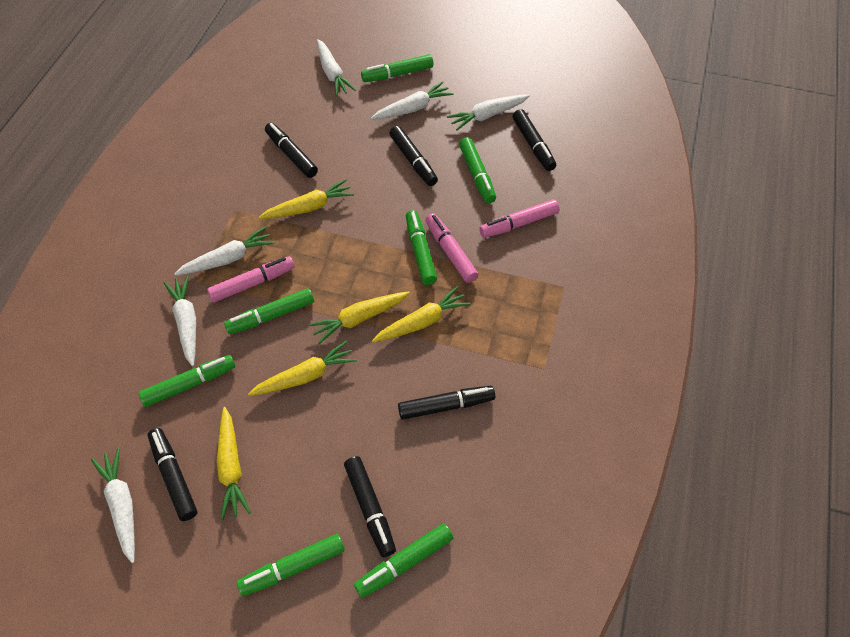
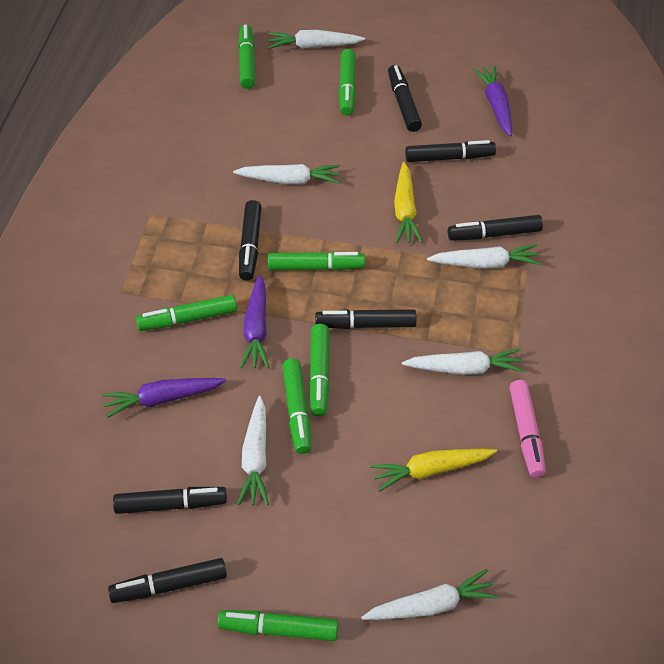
black marker: 6 -> 7
pink marker: 3 -> 1
purple carrot: 0 -> 3
yellow carrot: 5 -> 2

